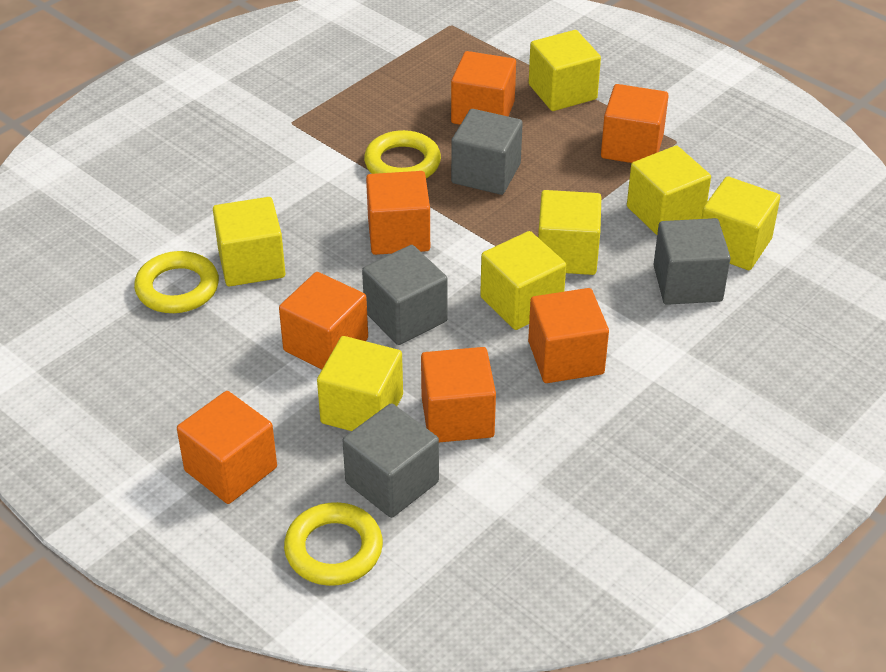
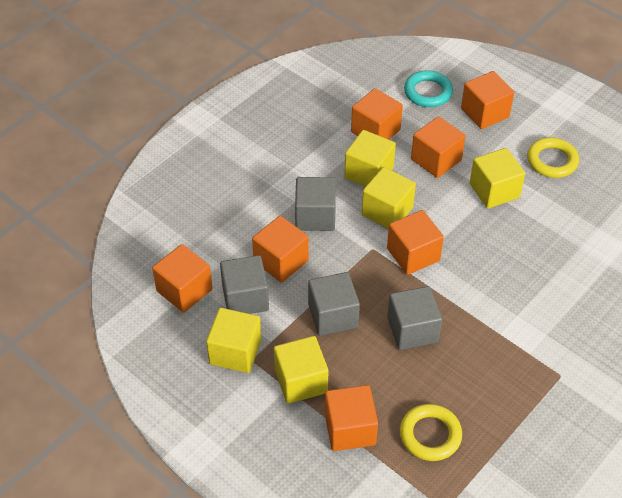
turquoise ring: 0 -> 1
yellow cube: 7 -> 5
yellow ring: 3 -> 2

